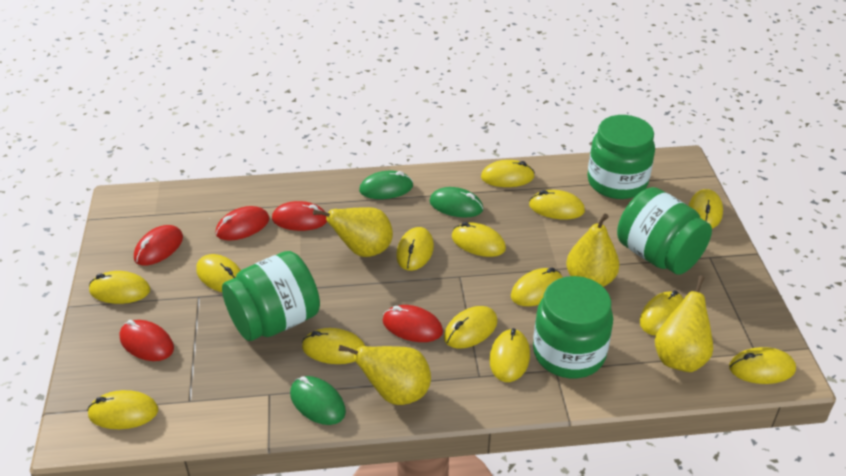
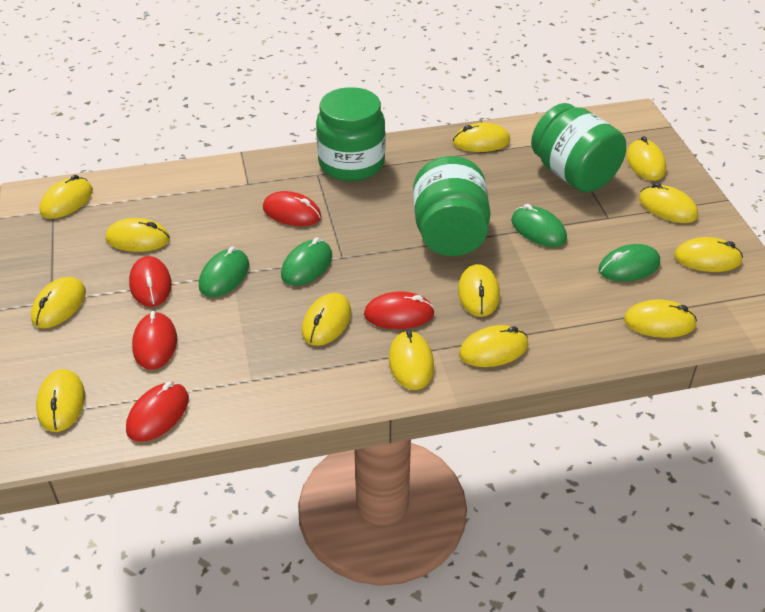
green jar: 4 -> 3
green mouse: 3 -> 4
yellow mouse: 14 -> 13
yellow pear: 4 -> 0

